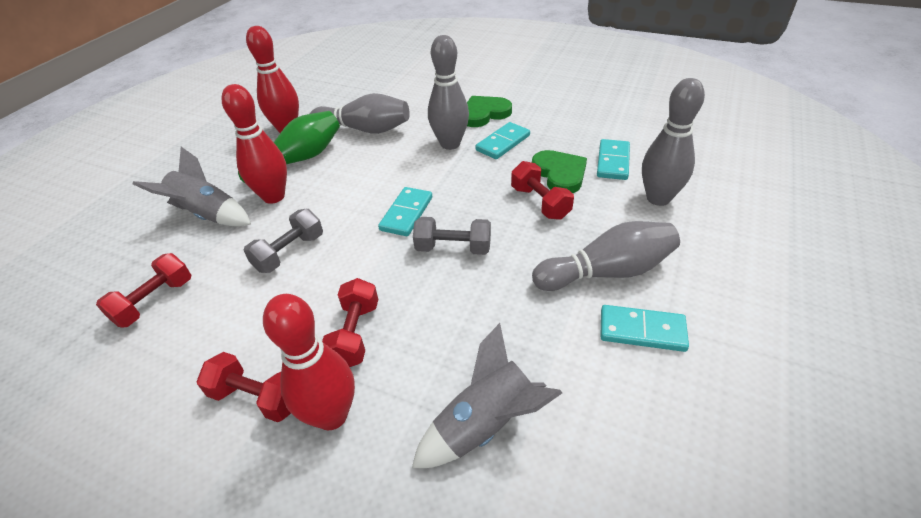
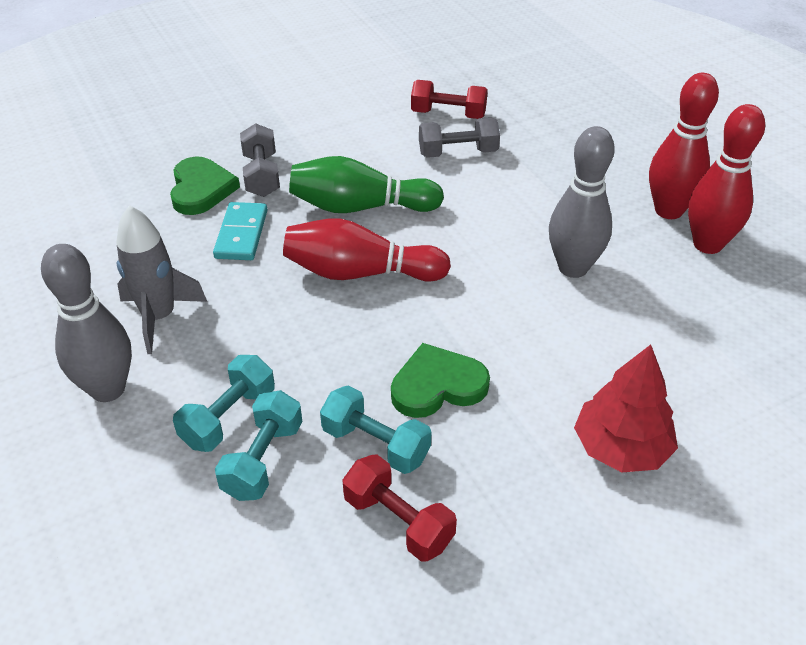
grey bowling pin: 4 -> 2
grey rocket: 2 -> 1
red dumbbell: 4 -> 2
red tree: 0 -> 1
turquoise domino: 4 -> 1
turquoise dumbbell: 0 -> 3

